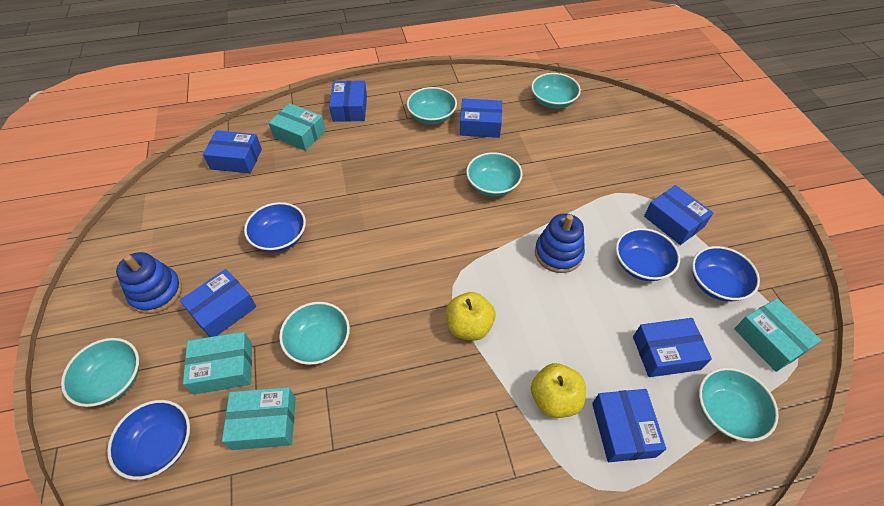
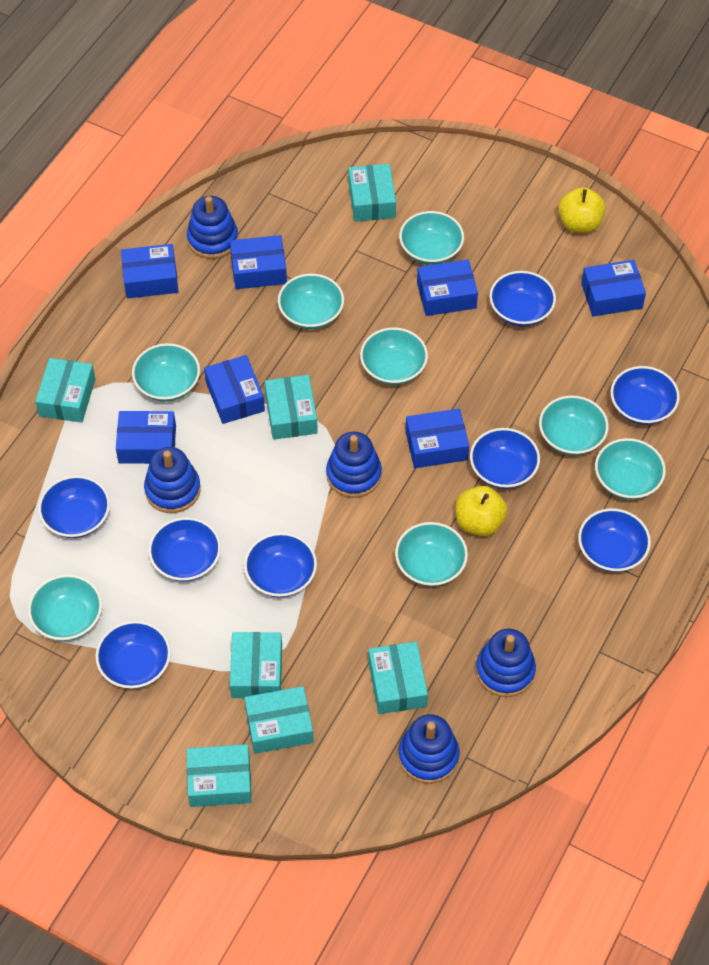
blue bowl: 4 -> 8
blue stacking toy: 2 -> 5
turquoise bowl: 6 -> 8
turquoise box: 4 -> 7

